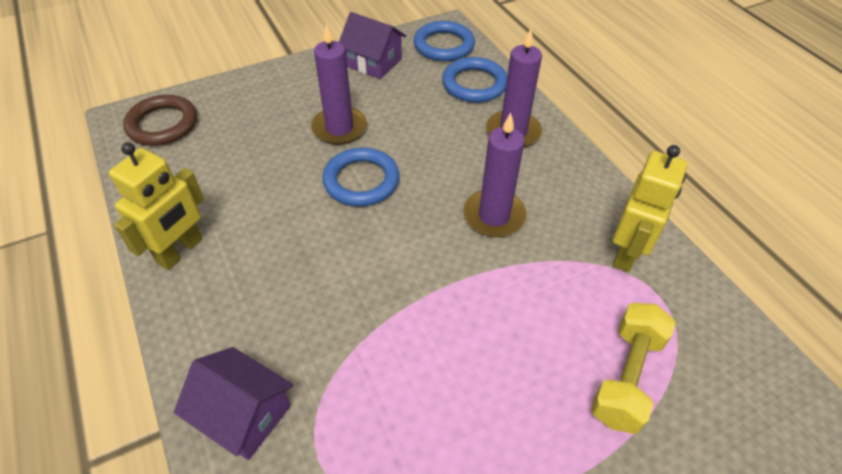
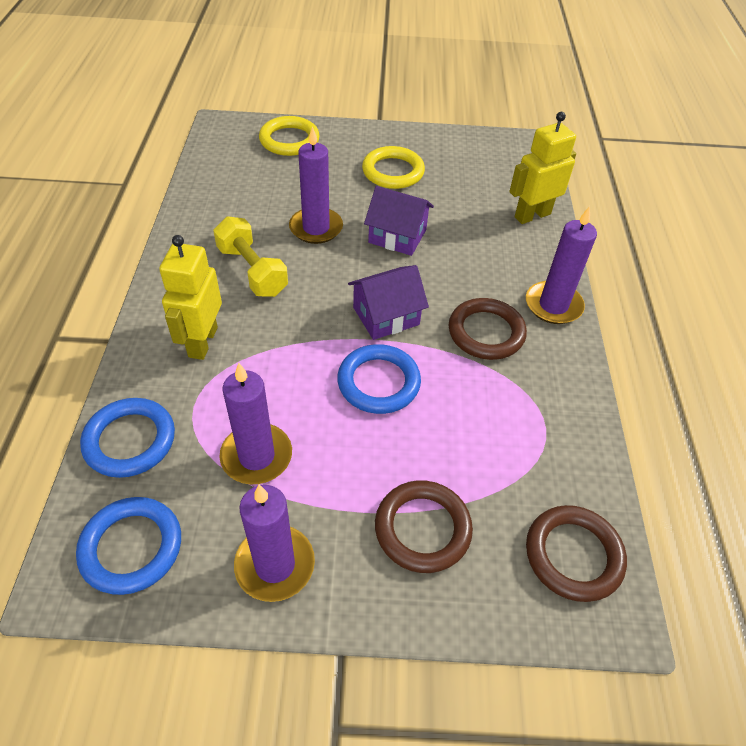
brown ring: 1 -> 3
purple candle: 3 -> 4
yellow ring: 0 -> 2

